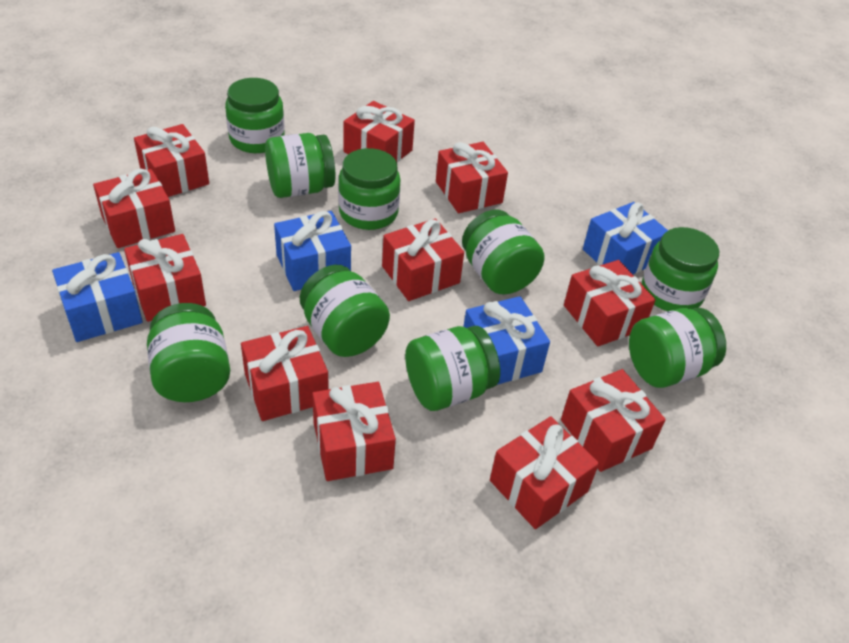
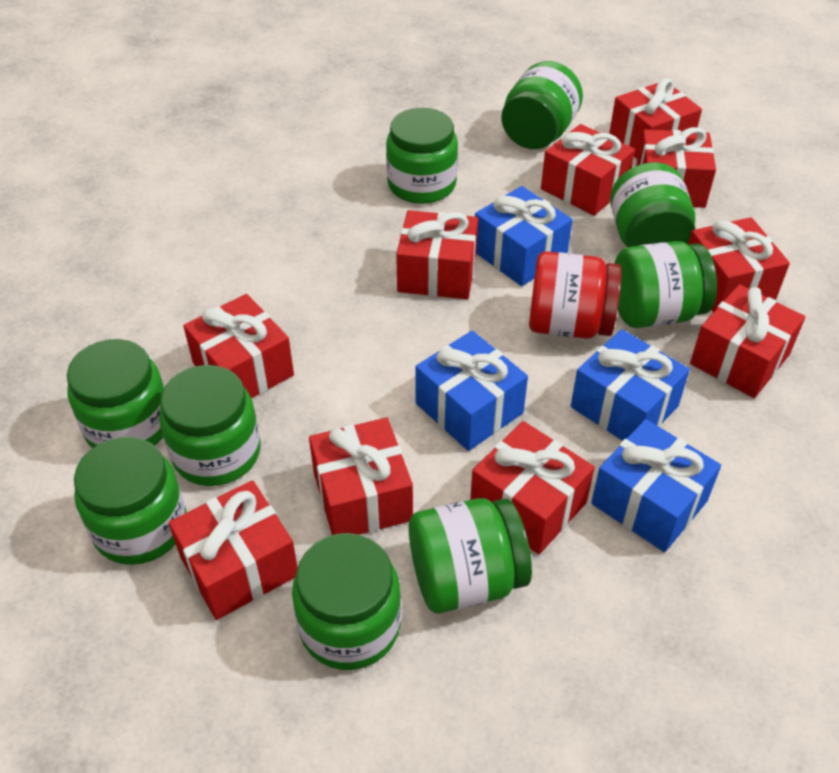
red gift: 11 -> 10
red jar: 0 -> 1

